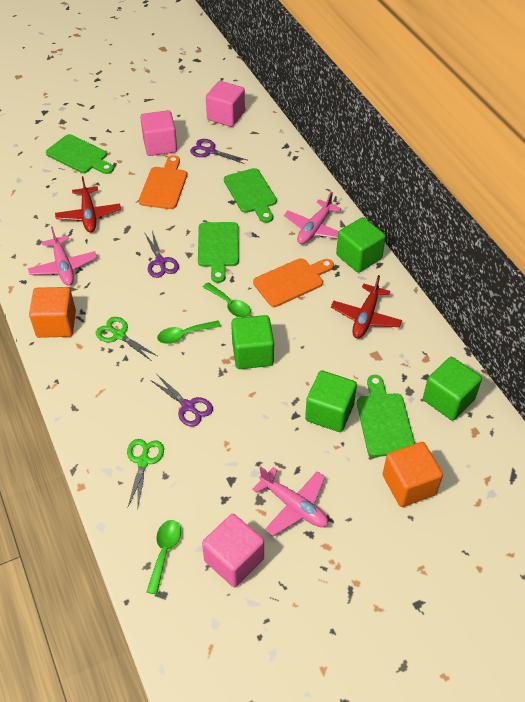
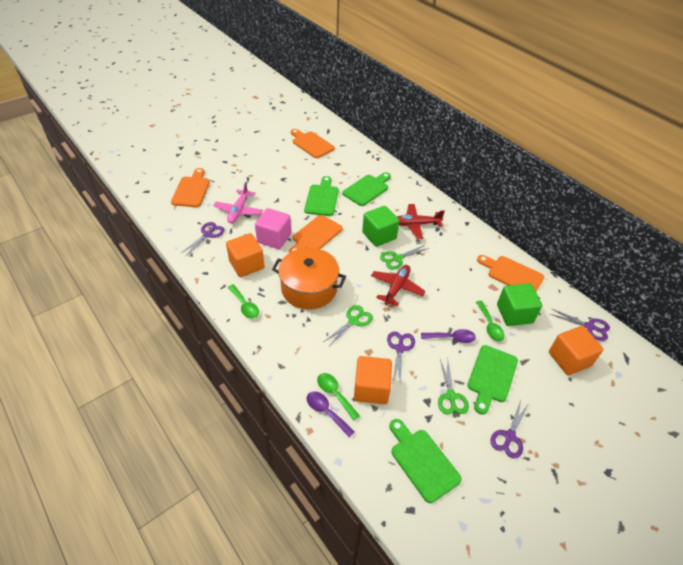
green cube: 4 -> 2
green scissors: 2 -> 3
orange cube: 2 -> 3
orange cutting board: 2 -> 4
orange pot: 0 -> 1
pink cube: 3 -> 1
pink plane: 3 -> 1
purple scissors: 3 -> 4
purple spoon: 0 -> 2

